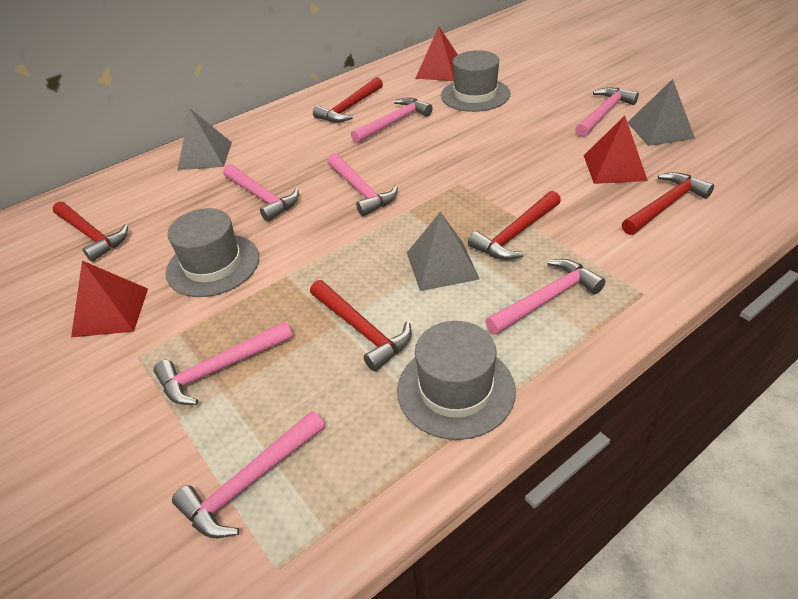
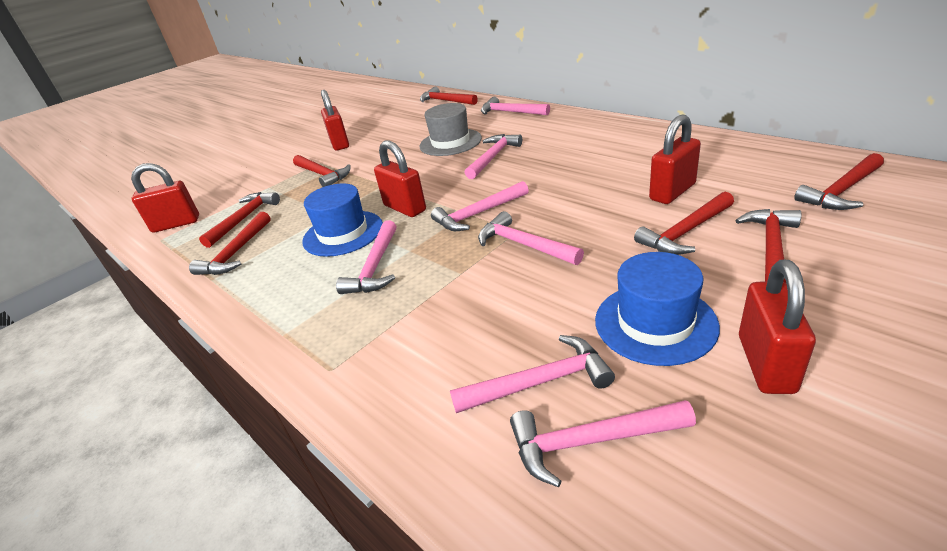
blue hat: 0 -> 2
grey hat: 3 -> 1
grey pyramid: 3 -> 0
red hammer: 5 -> 7
red padlock: 0 -> 5
red pyramid: 3 -> 0

